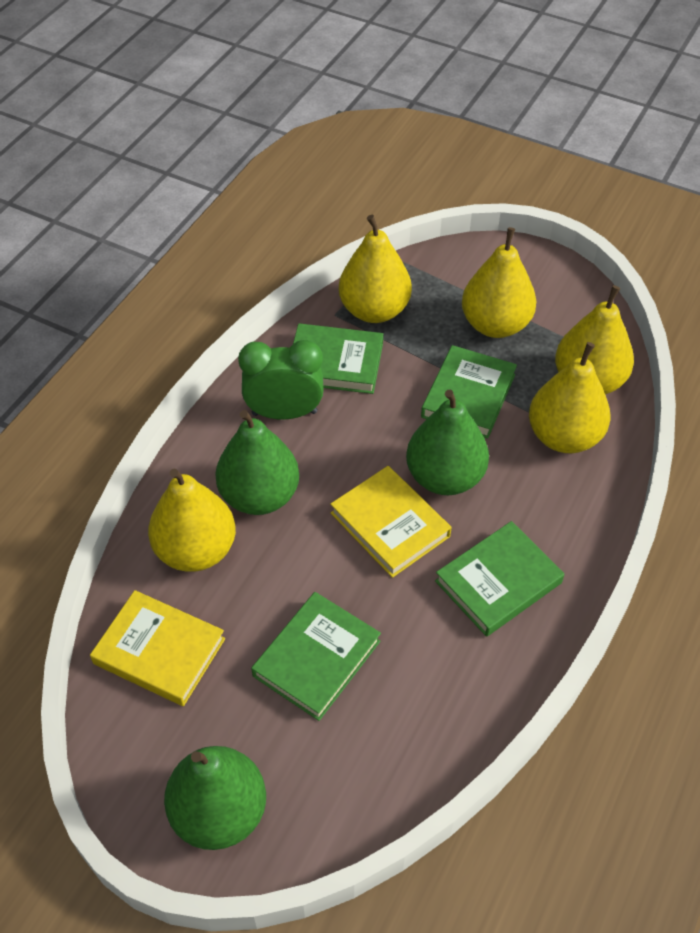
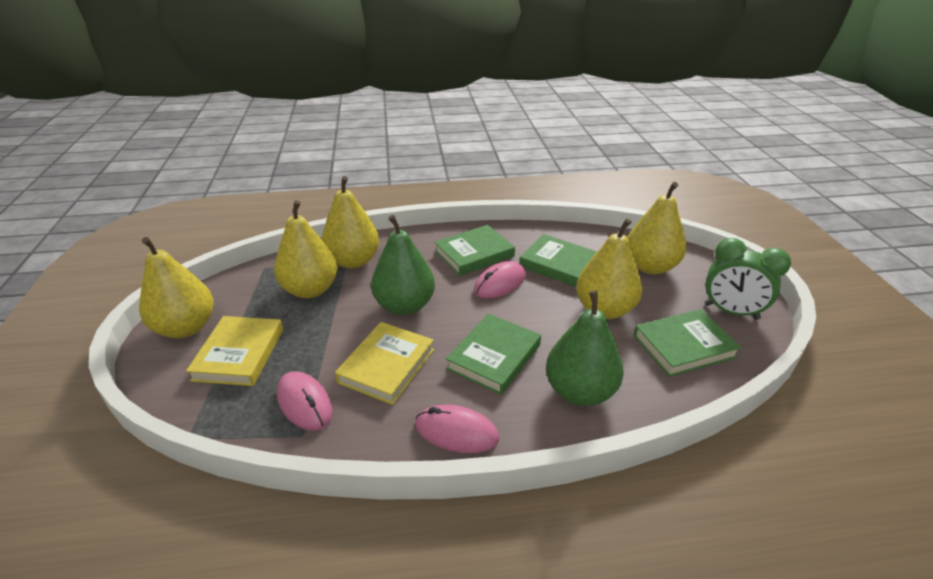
green pear: 3 -> 2
pink mouse: 0 -> 3

